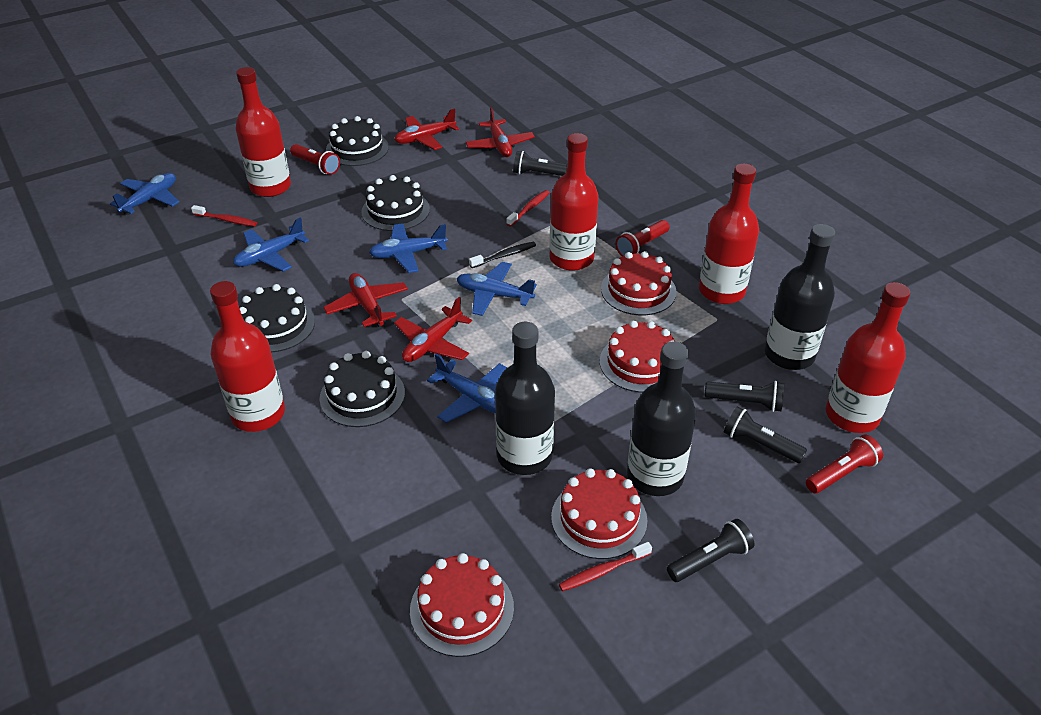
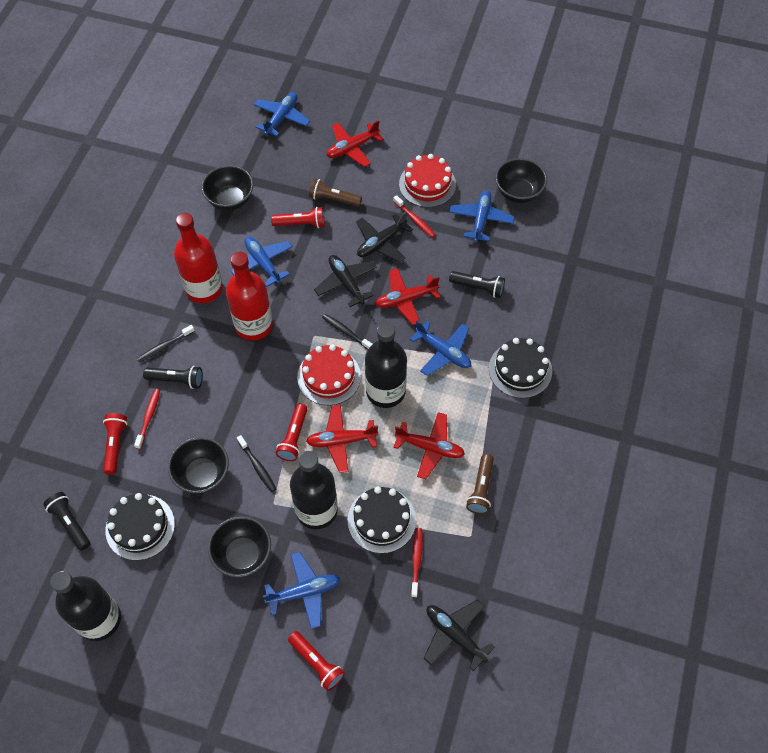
black bowl: 0 -> 4
black cake: 4 -> 3
black flashlight: 4 -> 3
black plane: 0 -> 3
black toothbrush: 1 -> 3
brown flashlight: 0 -> 2
red bottle: 5 -> 2
red cake: 4 -> 2
red flashlight: 3 -> 4

